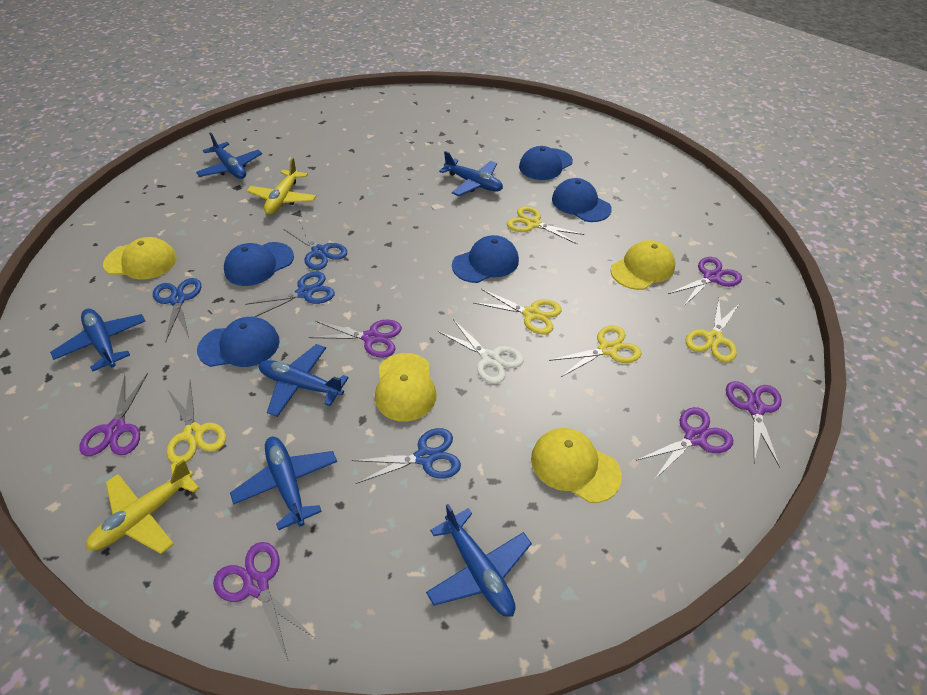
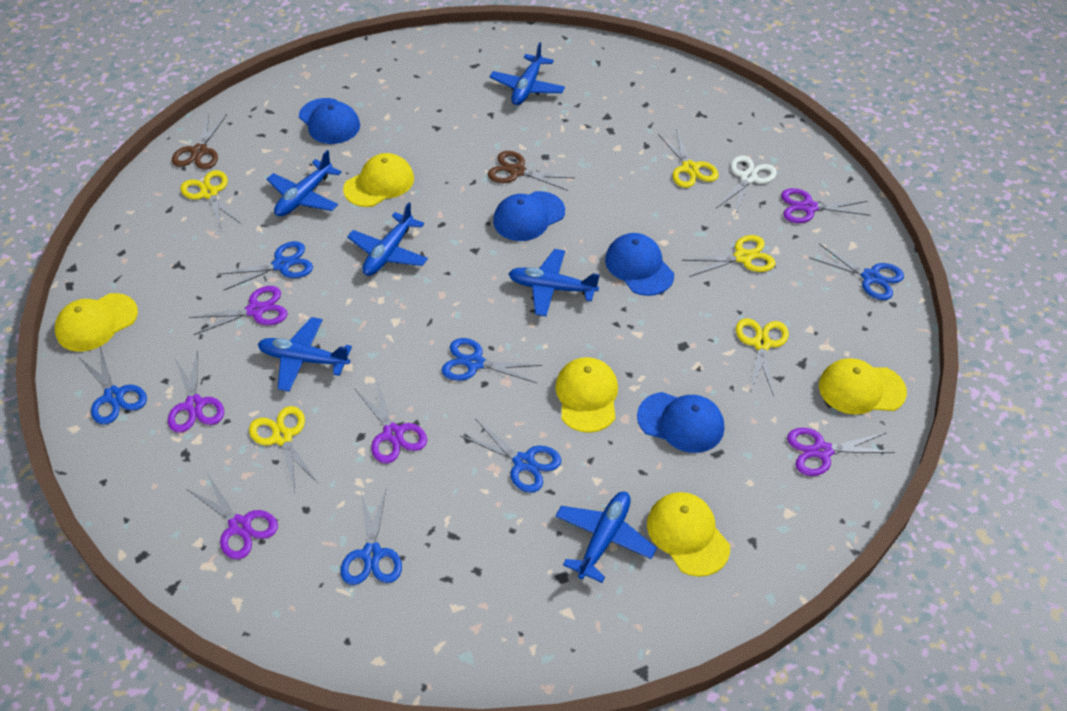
blue cap: 5 -> 4
blue scissors: 4 -> 6
brown scissors: 0 -> 2
yellow cap: 4 -> 5
yellow plane: 2 -> 0

